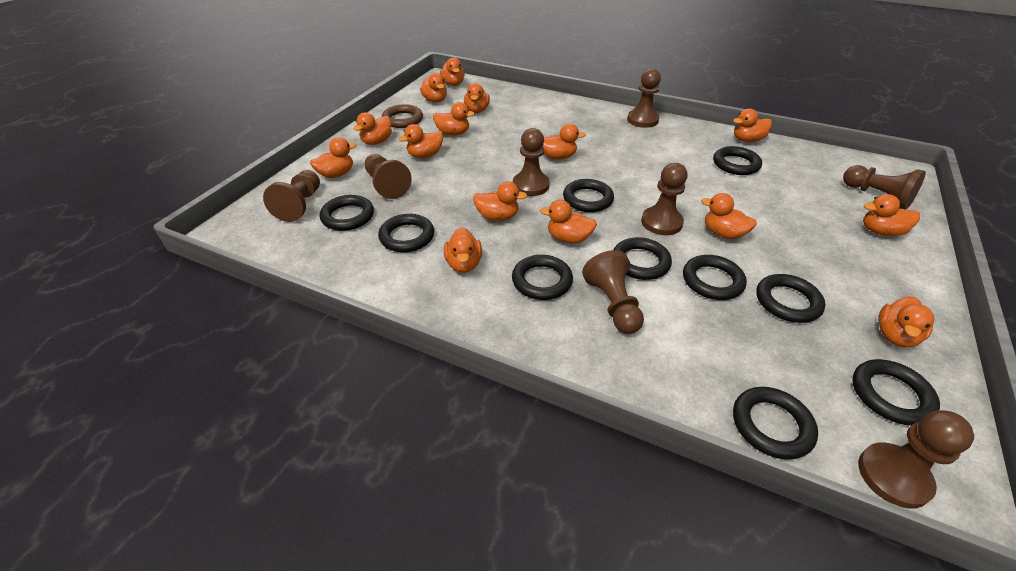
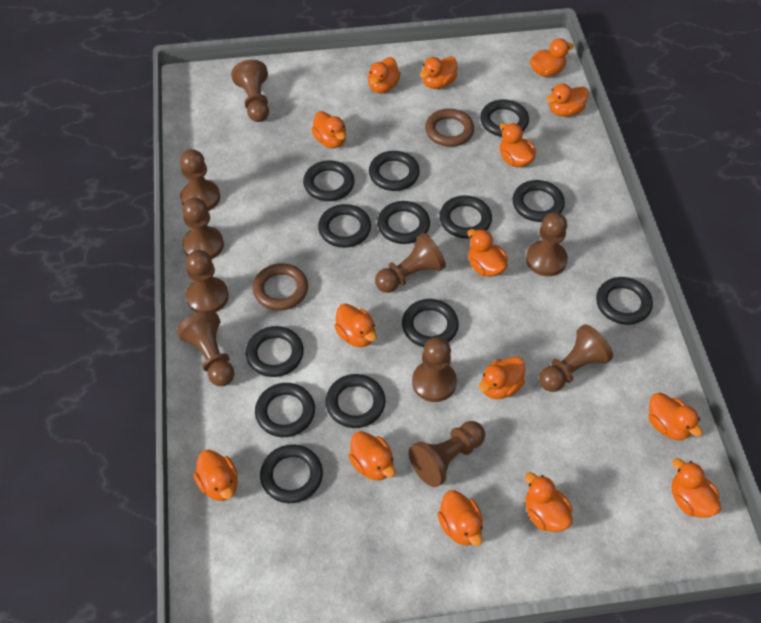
black ring: 10 -> 13
brown pawn: 8 -> 10
brown ring: 1 -> 2

